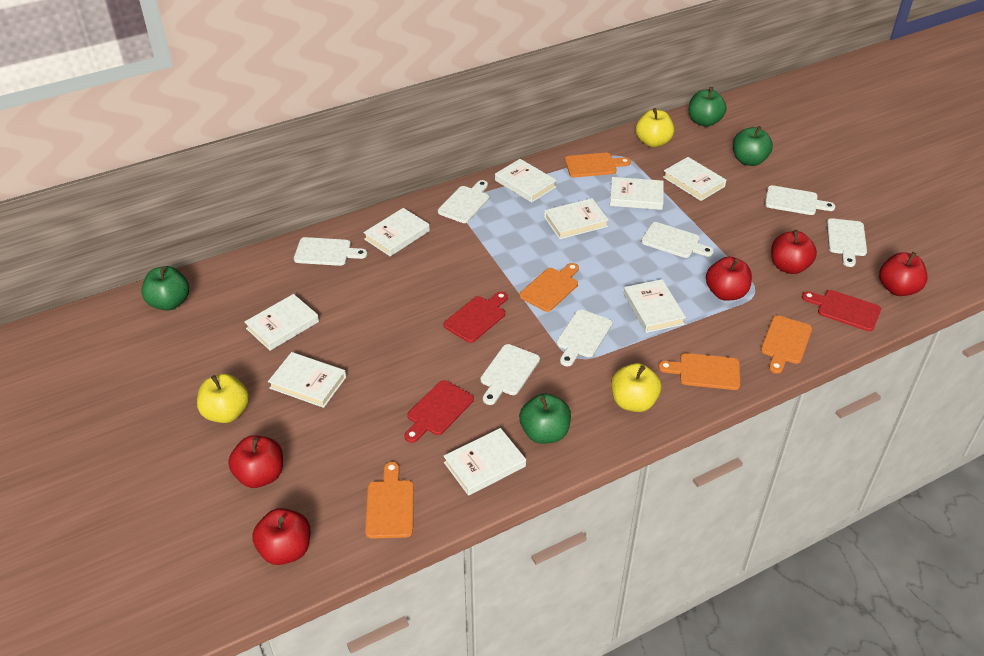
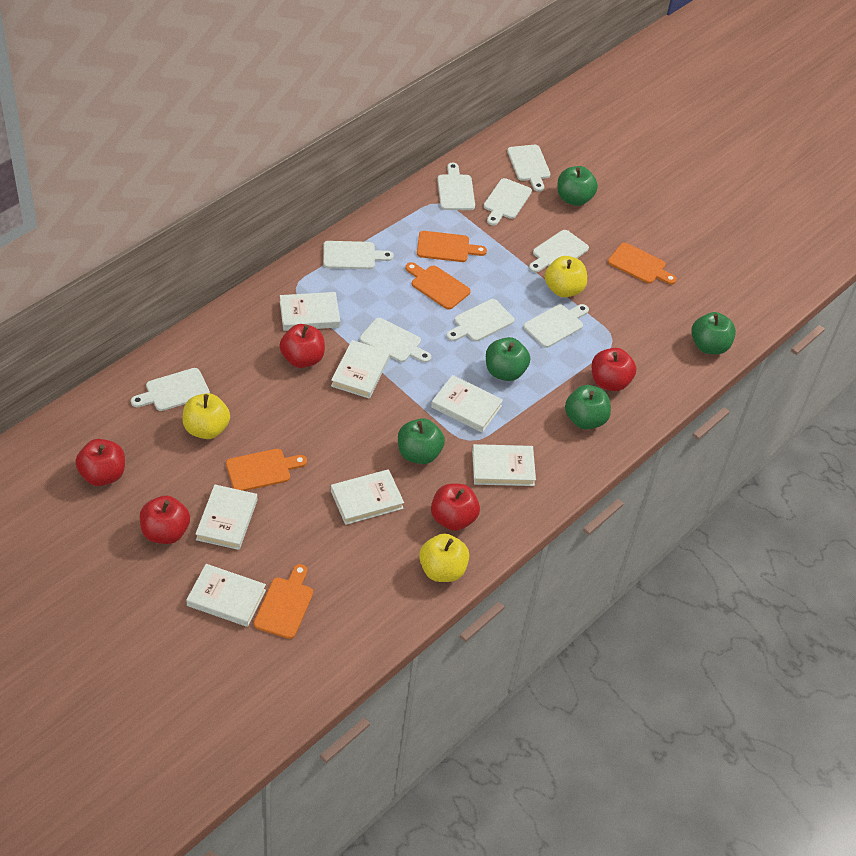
green apple: 4 -> 5
red cutting board: 3 -> 0
white book: 9 -> 7
white cutting board: 7 -> 9

